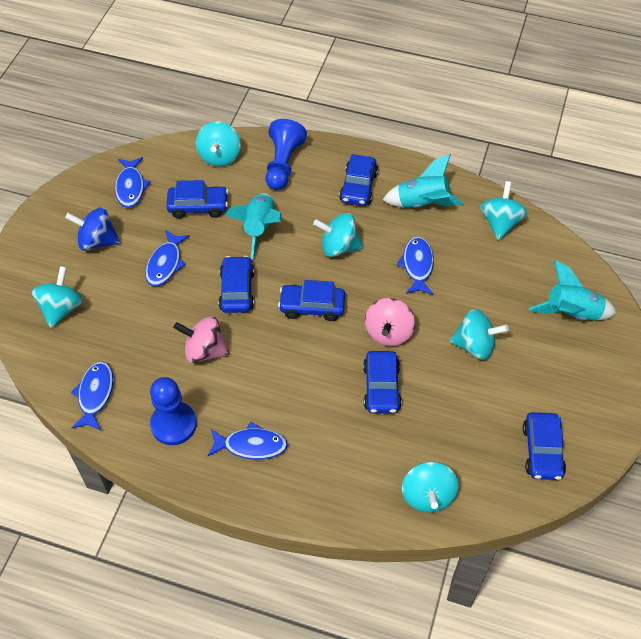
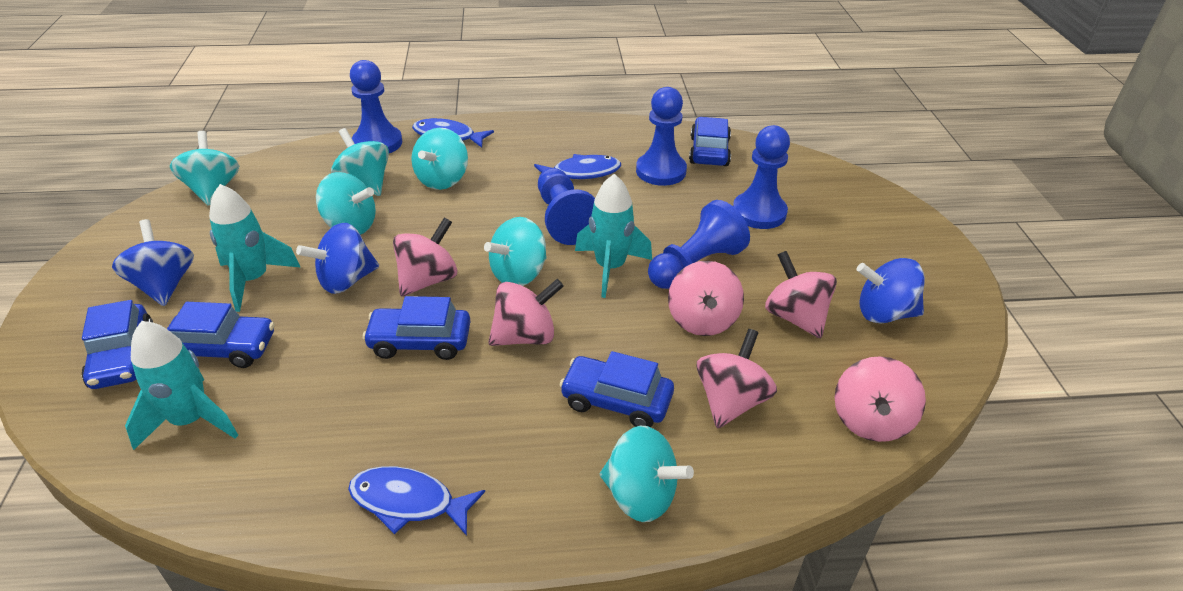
blue car: 6 -> 5
blue fish: 5 -> 3
blue pawn: 2 -> 5
blue spinning top: 1 -> 3
pink spinning top: 2 -> 6

